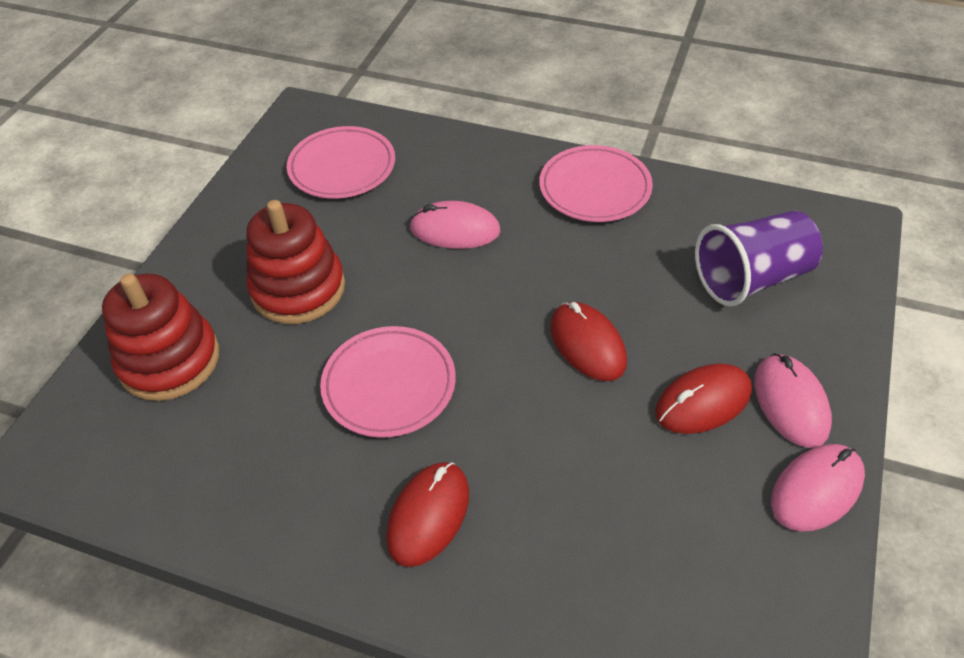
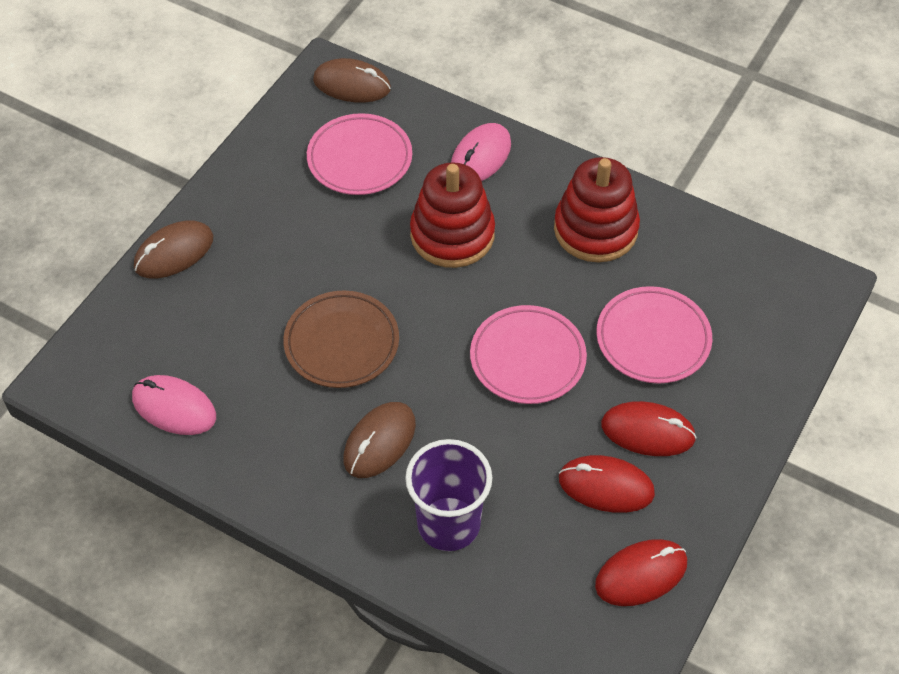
brown mouse: 0 -> 3
brown plate: 0 -> 1
pink mouse: 3 -> 2

